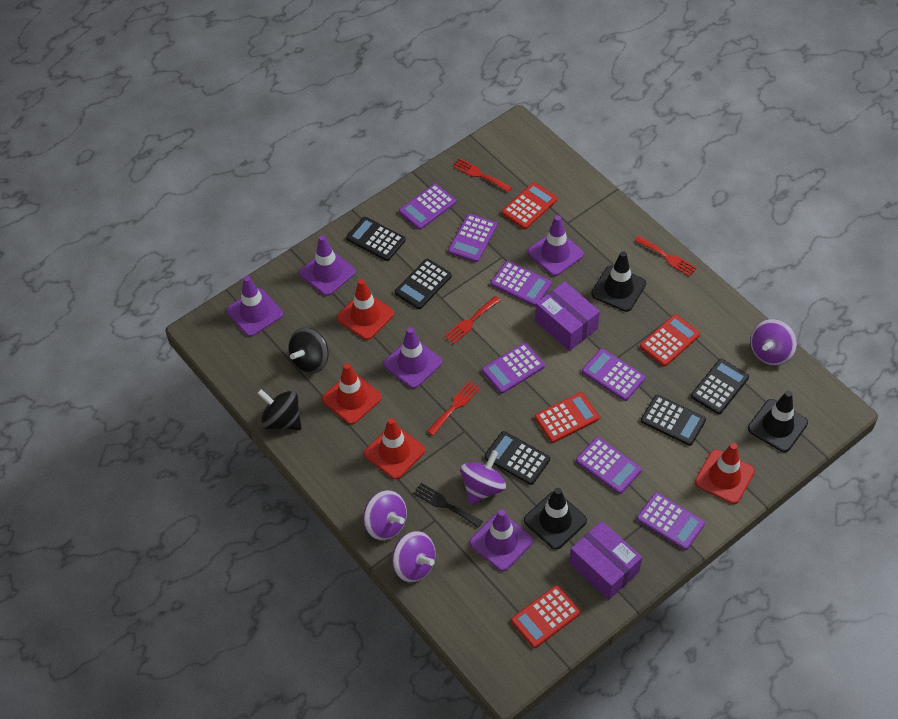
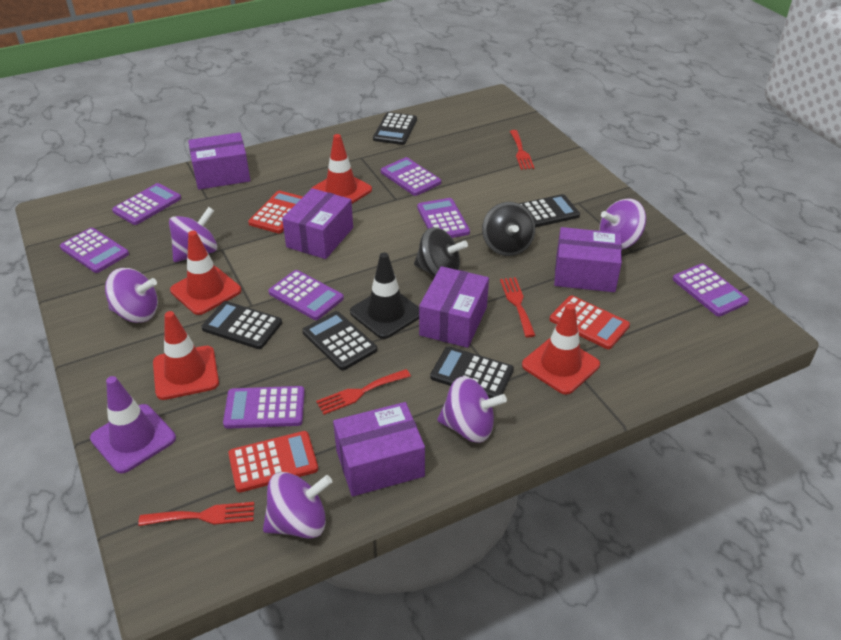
black fork: 1 -> 0
black traffic cone: 3 -> 1
purple box: 2 -> 5
purple spinning top: 4 -> 5
purple traffic cone: 5 -> 1
red calculator: 4 -> 3

